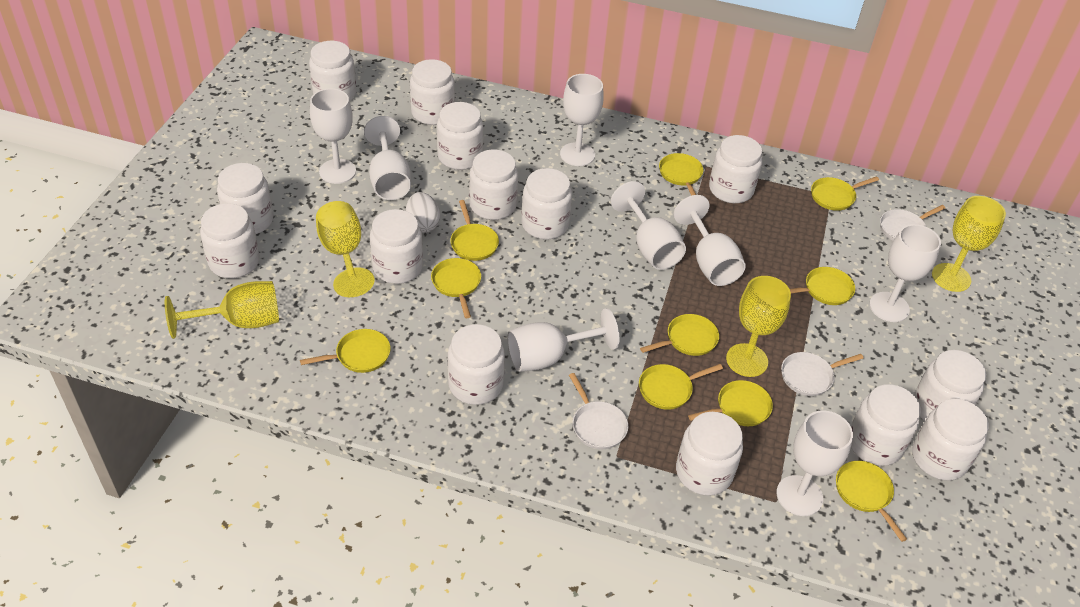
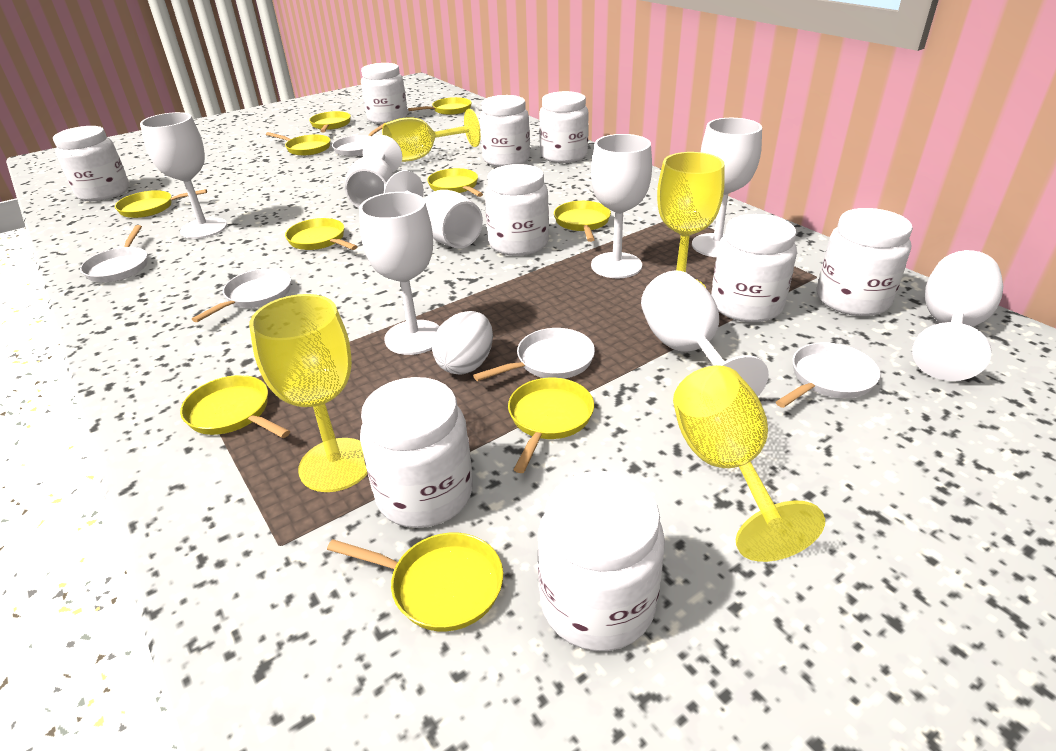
white jar: 14 -> 9
white pan: 3 -> 5

